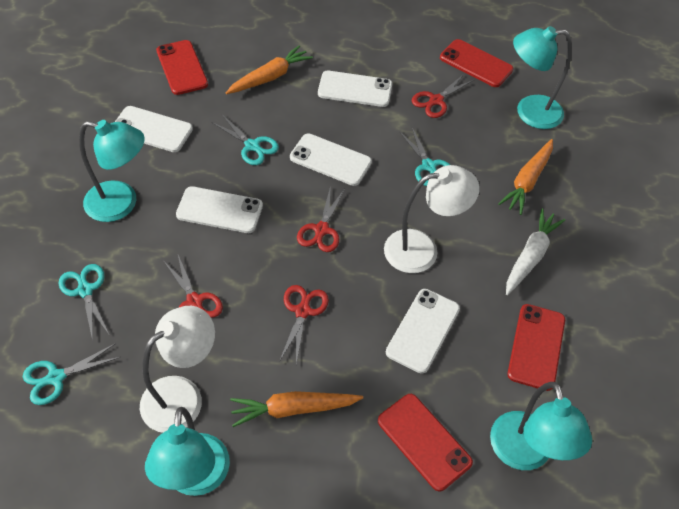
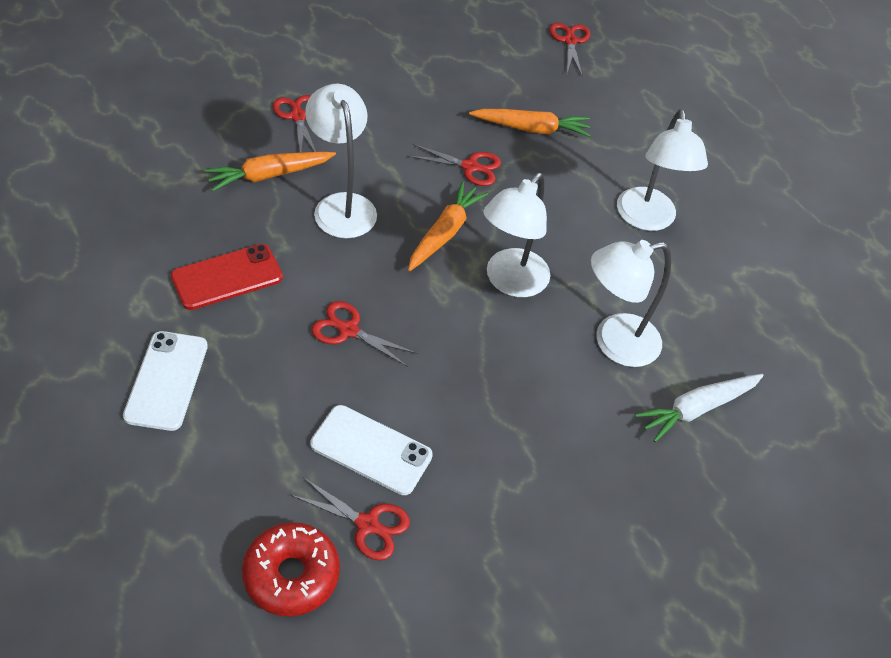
red donut: 0 -> 1
red phone: 4 -> 1
red scissors: 4 -> 5
turquoise lamp: 4 -> 0
turquoise scissors: 4 -> 0
white lamp: 2 -> 4
white phone: 5 -> 2

